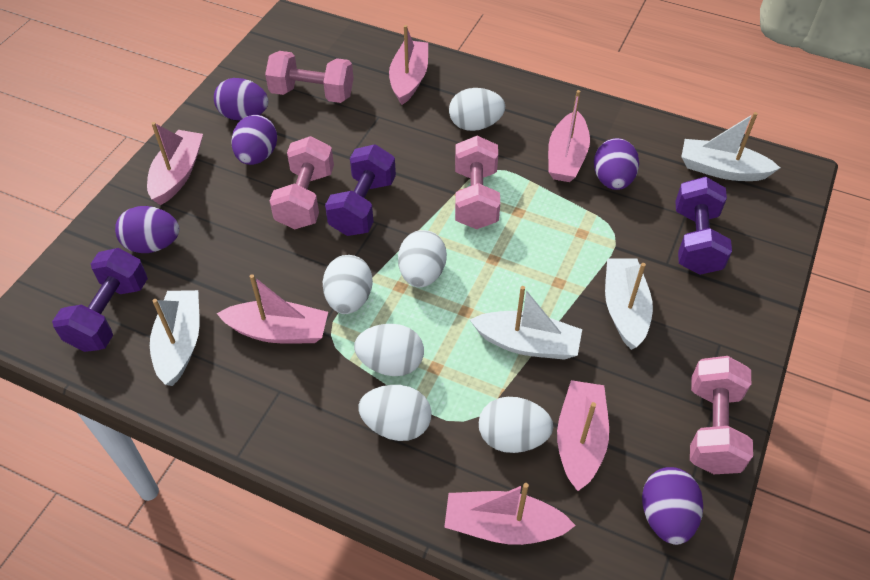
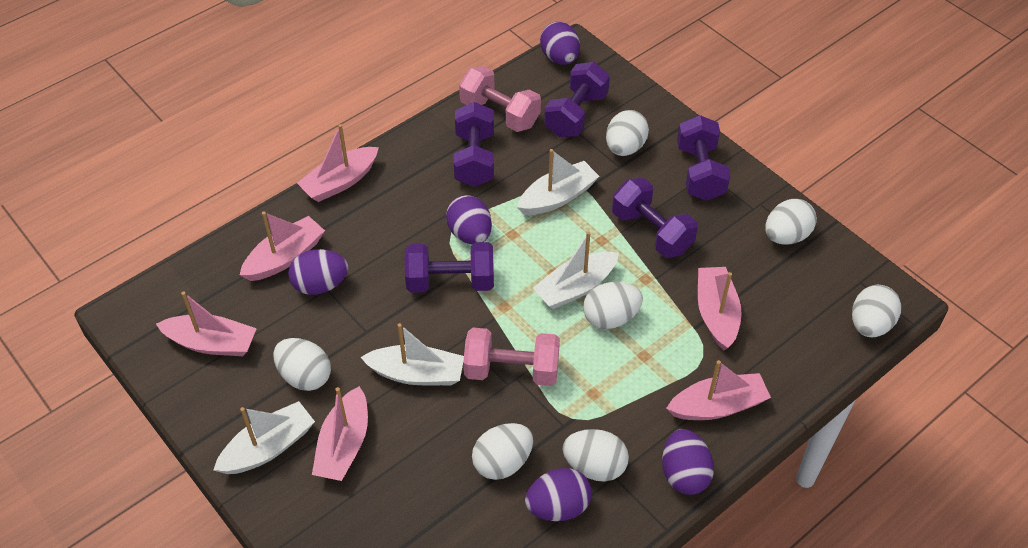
pink dumbbell: 4 -> 2
purple dumbbell: 3 -> 5
white egg: 6 -> 7

